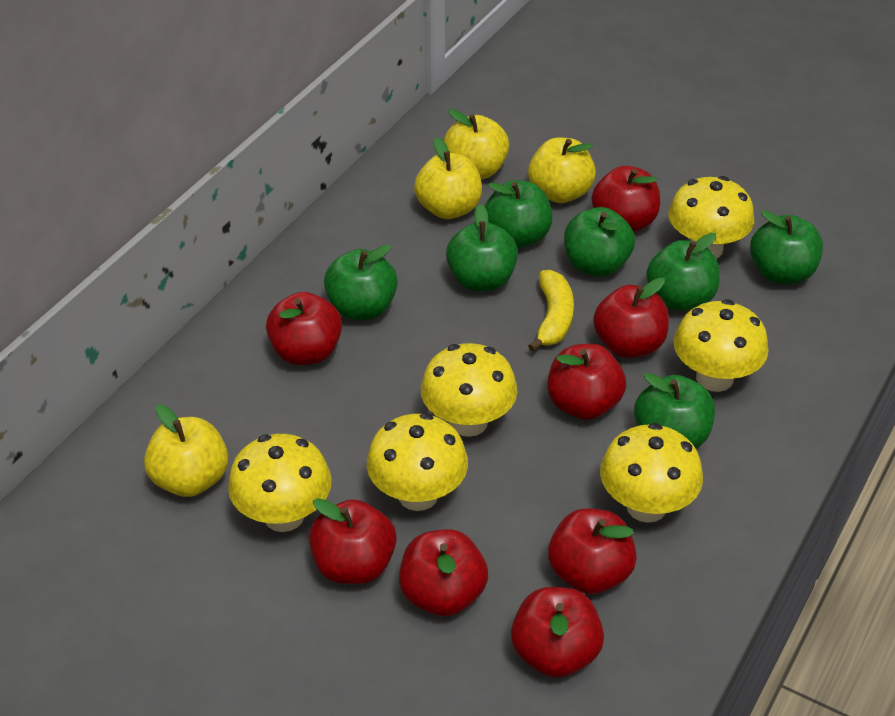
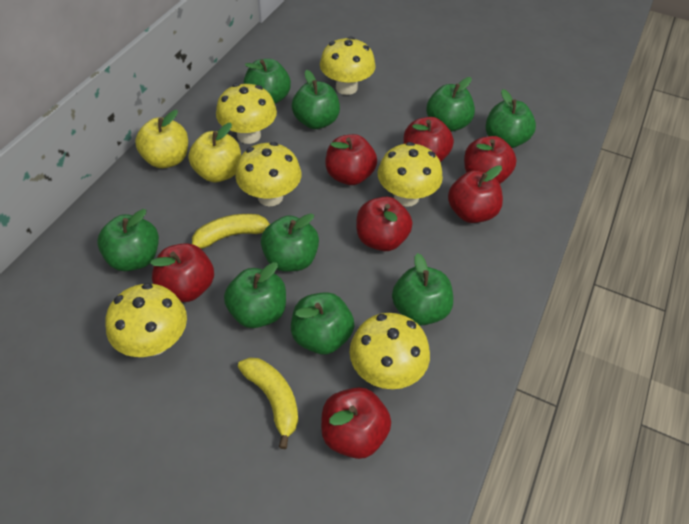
green apple: 7 -> 9
red apple: 8 -> 7
yellow apple: 4 -> 2
yellow banana: 1 -> 2

